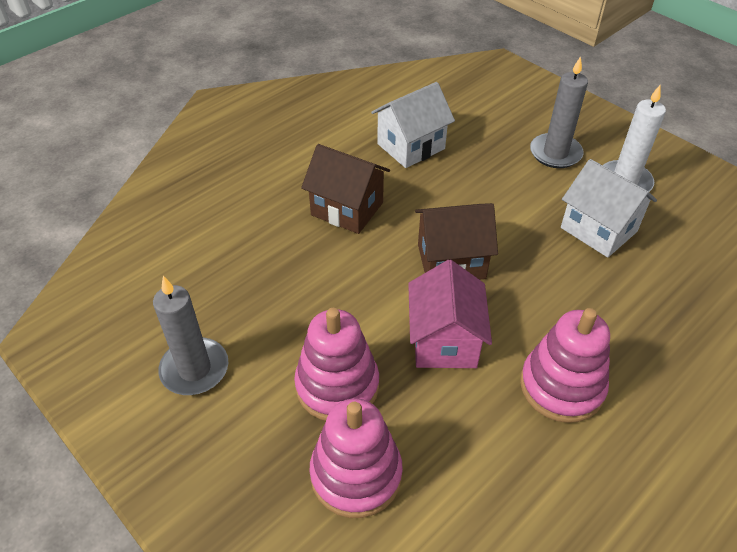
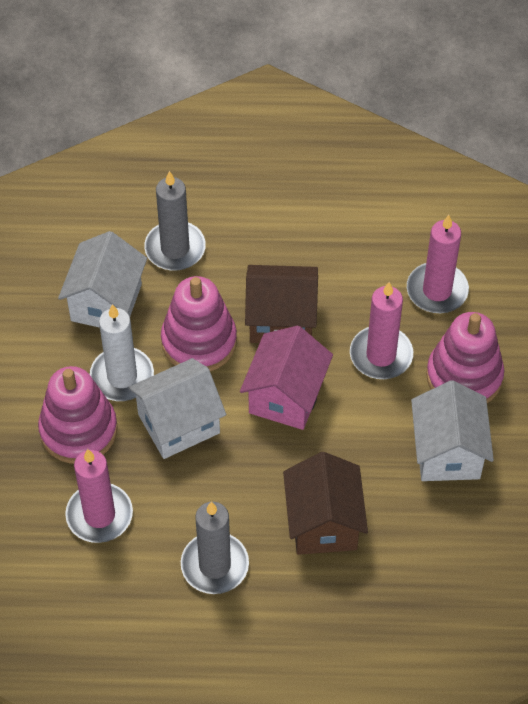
pink candle: 0 -> 3
white house: 2 -> 3

